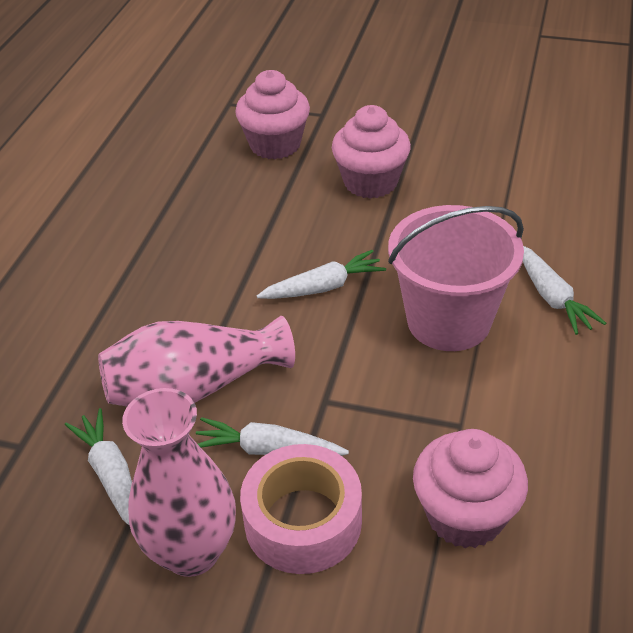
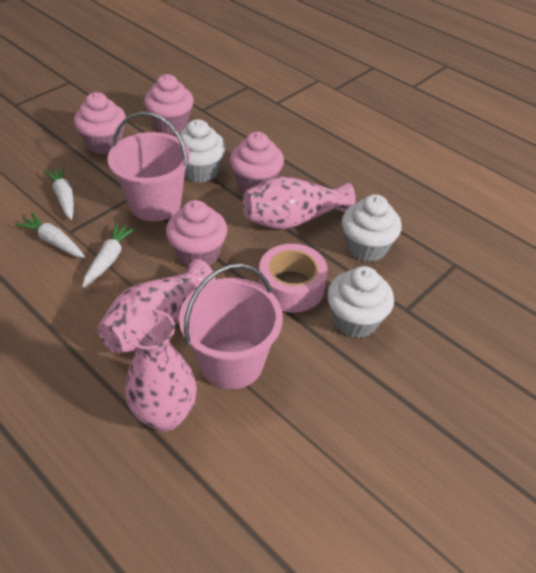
pink bucket: 1 -> 2
pink cupcake: 3 -> 4
pink vase: 2 -> 3
white carrot: 4 -> 3
white cupcake: 0 -> 3

